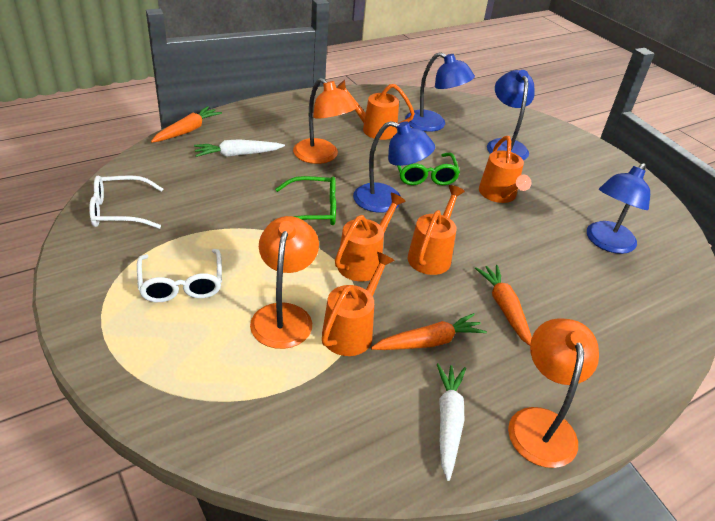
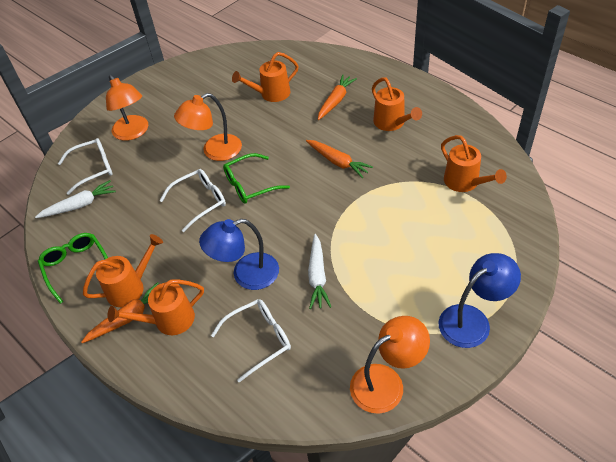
blue lamp: 4 -> 2
white glasses: 2 -> 3

